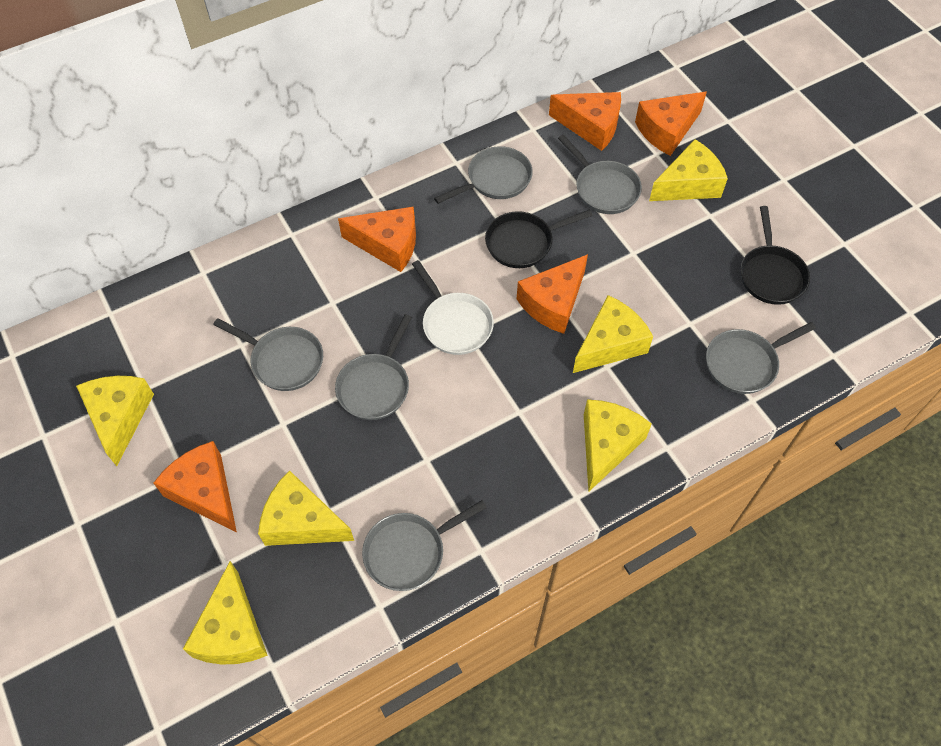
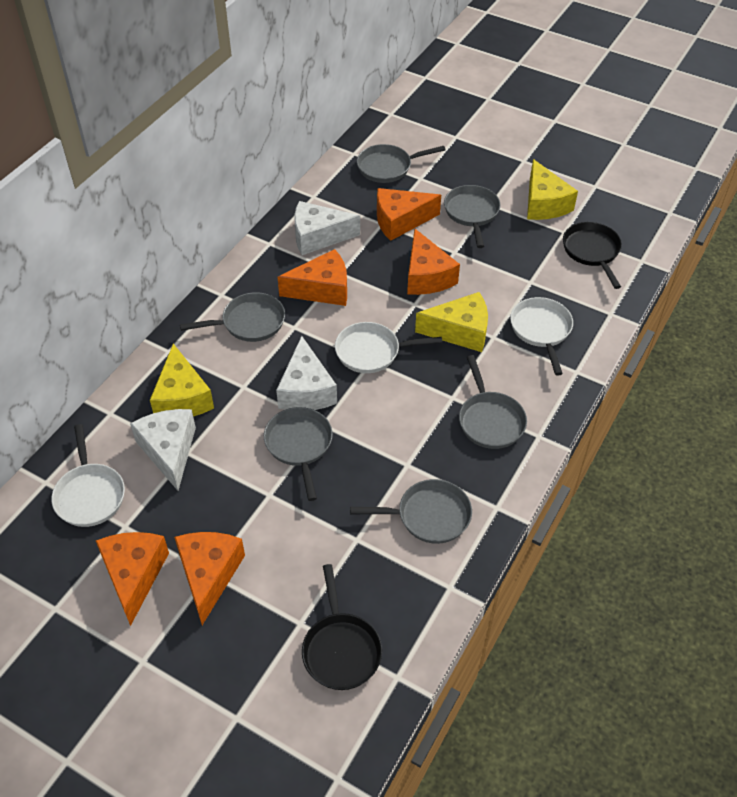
white cheese: 0 -> 3
white pan: 1 -> 3
yellow cheese: 6 -> 3

